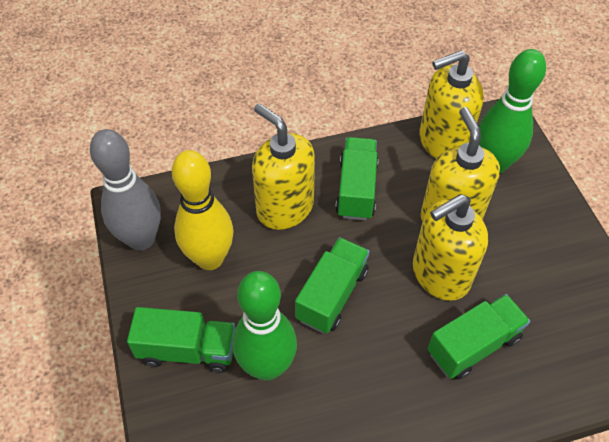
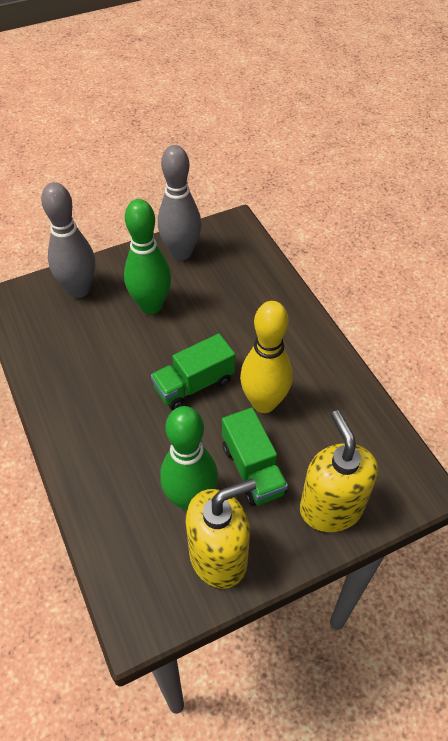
green truck: 4 -> 2
grey bowling pin: 1 -> 2
yellow soap dispenser: 4 -> 2

